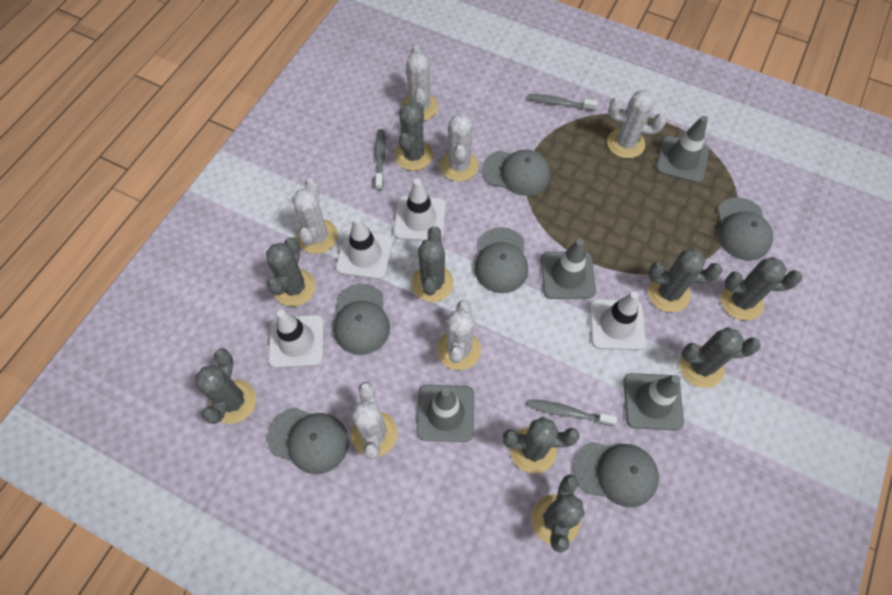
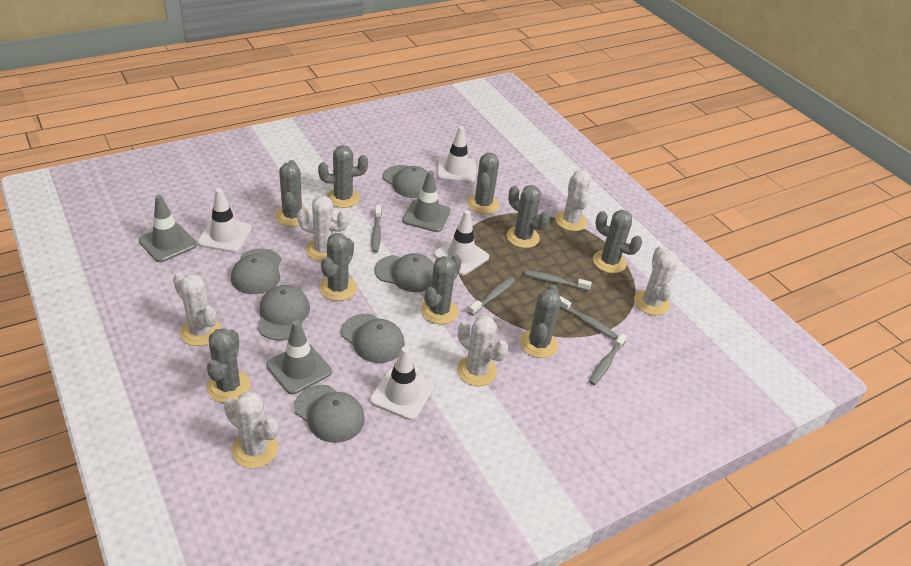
grey toothbrush: 3 -> 5
grey traffic cone: 4 -> 3

